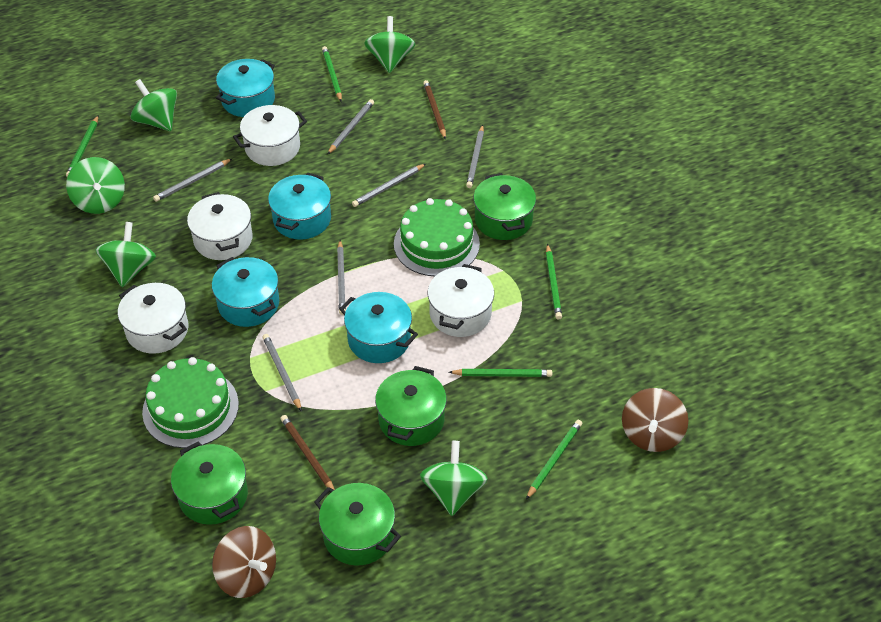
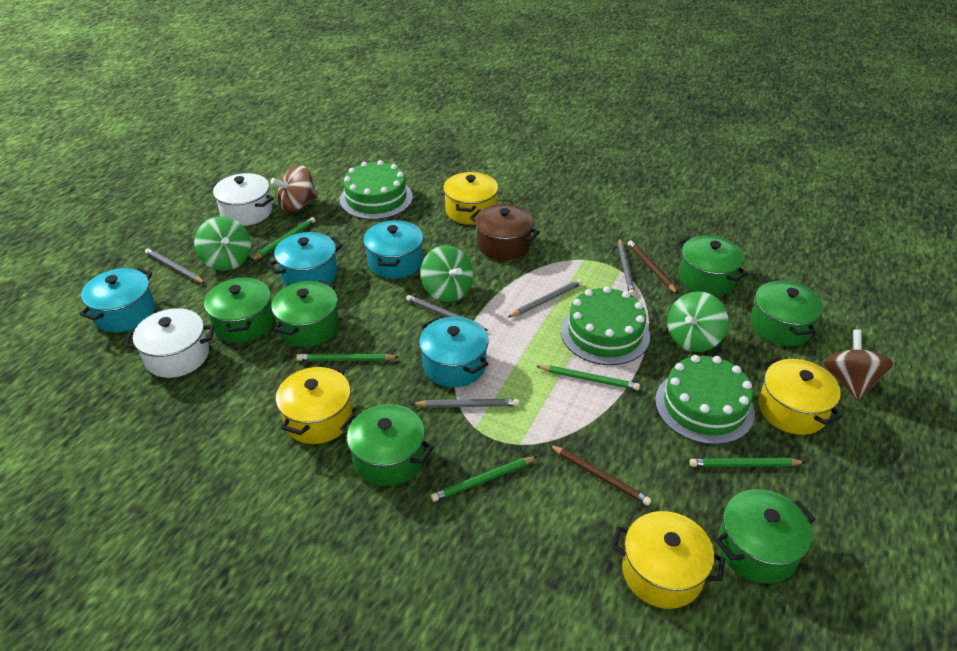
brown pot: 0 -> 1
green cake: 2 -> 3
green pot: 4 -> 6
green spinning top: 5 -> 3
grey pencil: 6 -> 5
white pot: 4 -> 2
yellow pot: 0 -> 4

